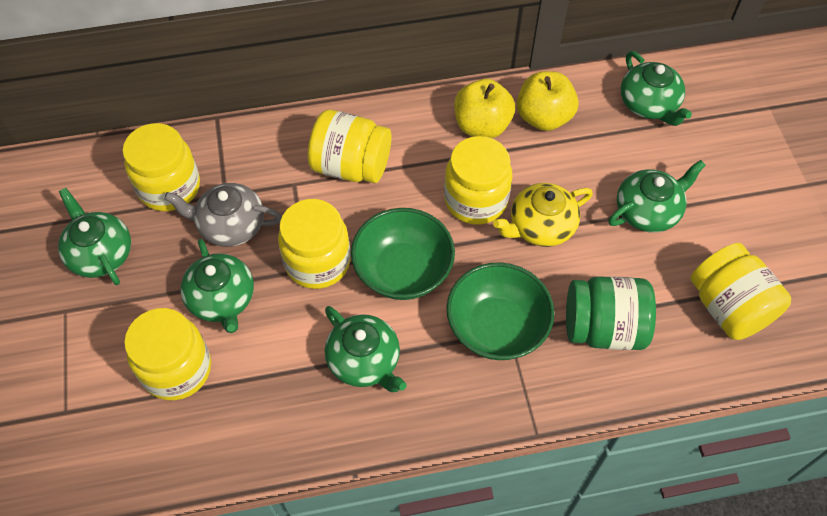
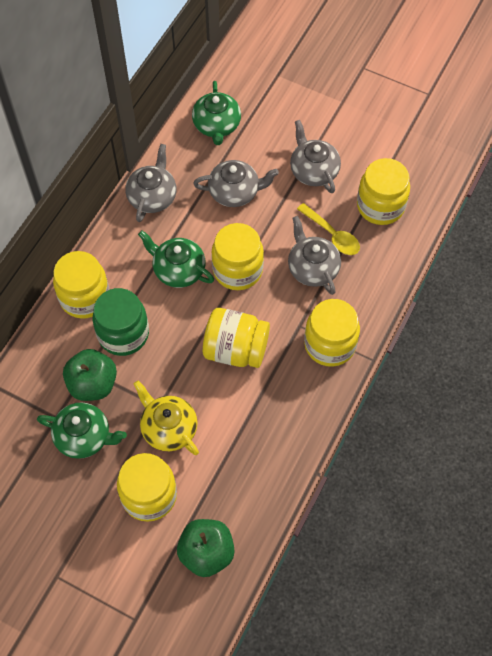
green apple: 0 -> 2
green bowl: 2 -> 0
green teapot: 5 -> 3
grey teapot: 1 -> 4
yellow apple: 2 -> 0
yellow spoon: 0 -> 1

